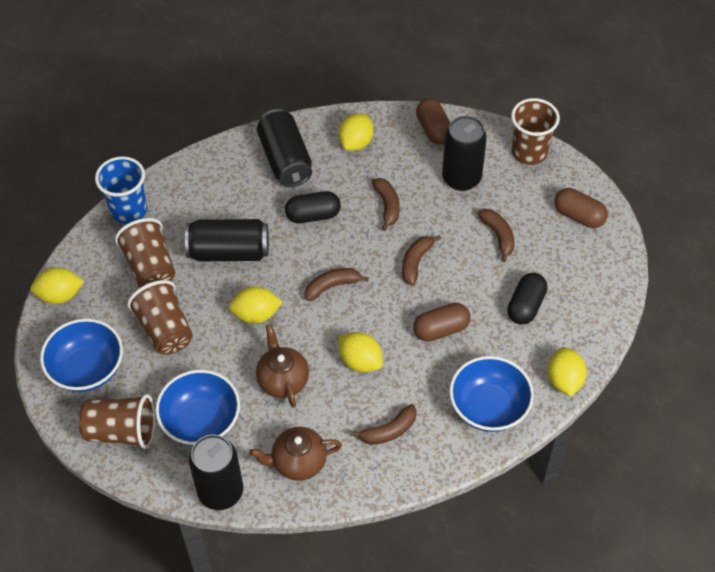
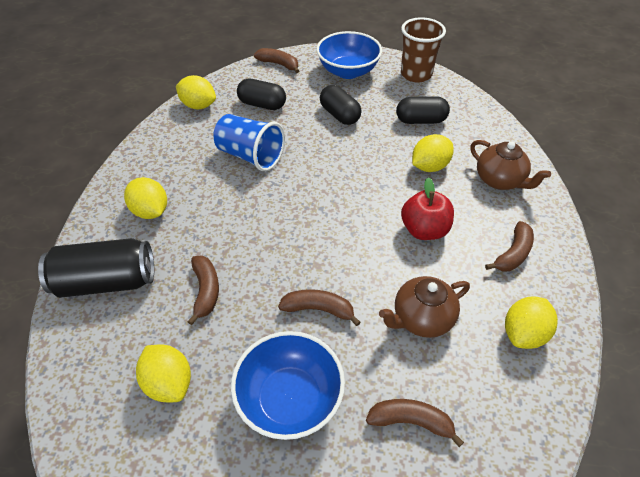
black can: 4 -> 1
black capsule: 2 -> 3
blue bowl: 3 -> 2
brown capsule: 3 -> 0
brown cup: 4 -> 1
red apple: 0 -> 1

